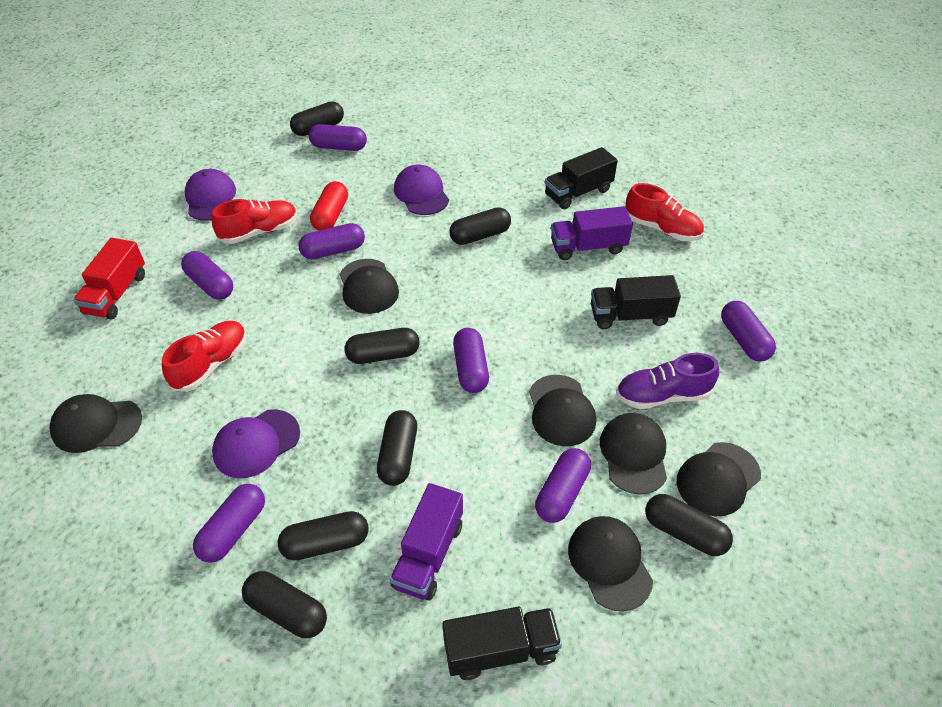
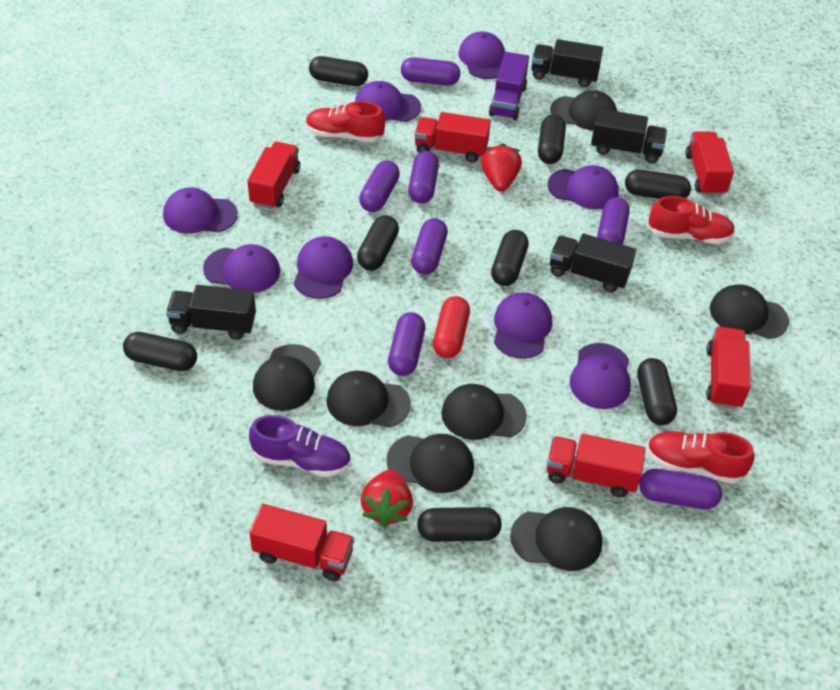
black cap: 6 -> 7
black capsule: 7 -> 8
black truck: 3 -> 4
purple cap: 3 -> 8
purple truck: 2 -> 1
red strawberry: 0 -> 2
red truck: 1 -> 6

